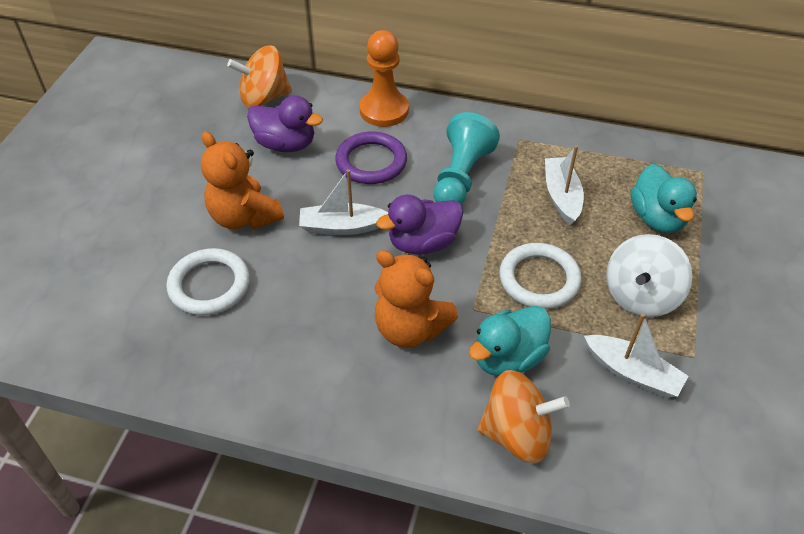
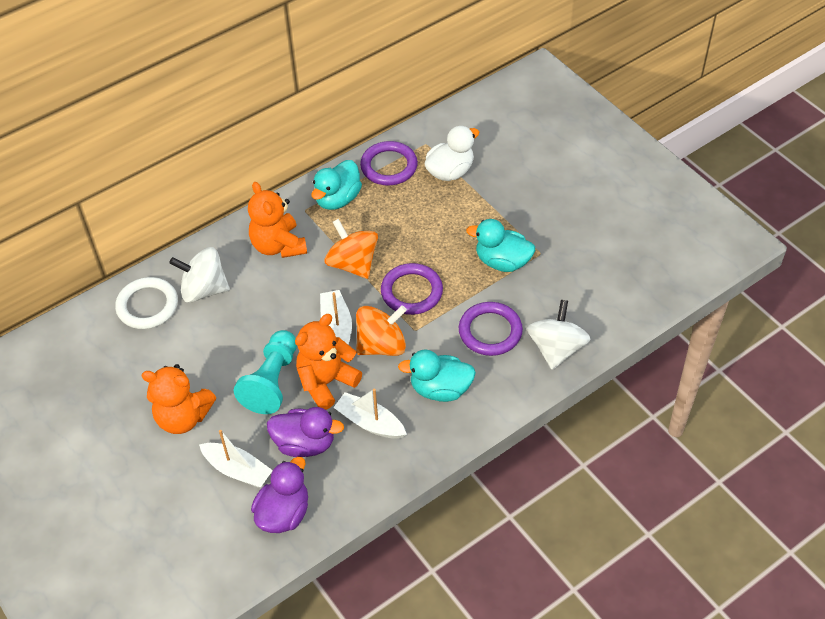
orange pawn: 1 -> 0
orange teddy bear: 2 -> 3
purple ring: 1 -> 3
turquoise duck: 2 -> 3
white duck: 0 -> 1
white ring: 2 -> 1
white spinning top: 1 -> 2

